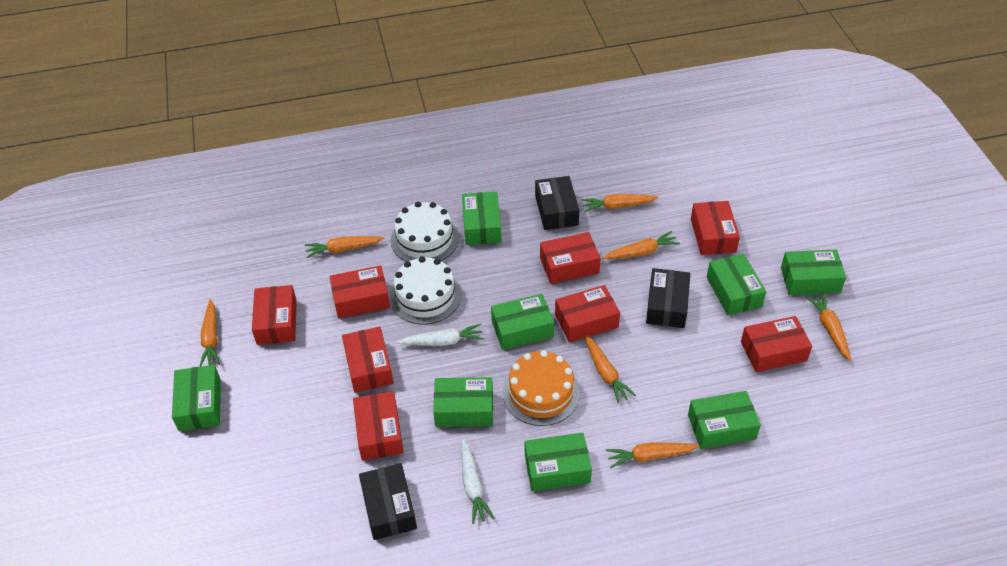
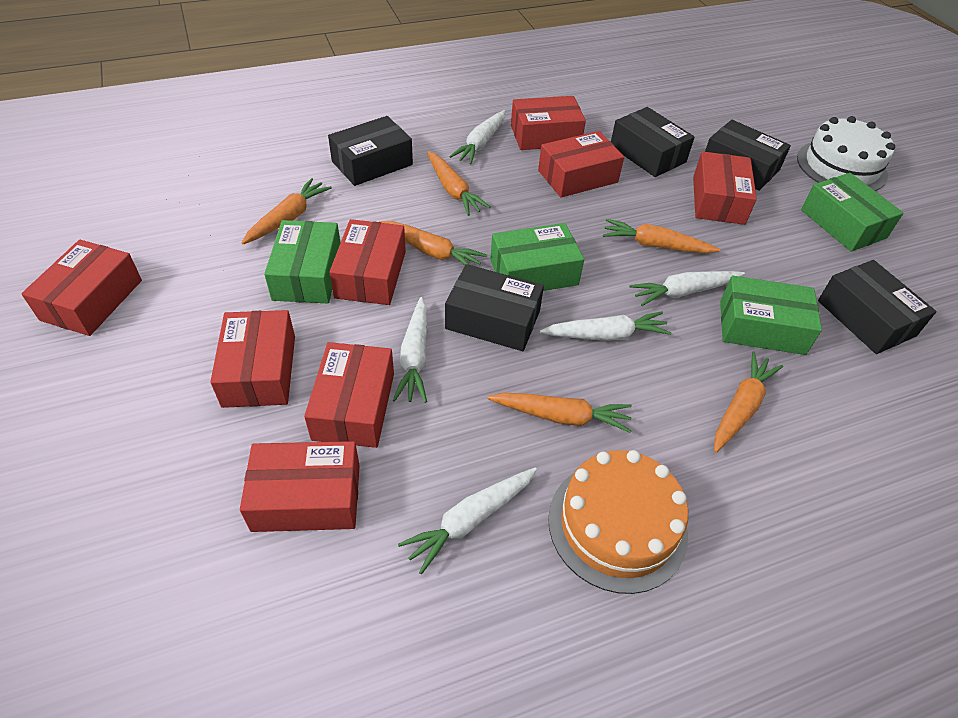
black box: 3 -> 5
green box: 8 -> 4
orange carrot: 7 -> 6
white cake: 2 -> 1
white carrot: 2 -> 5

